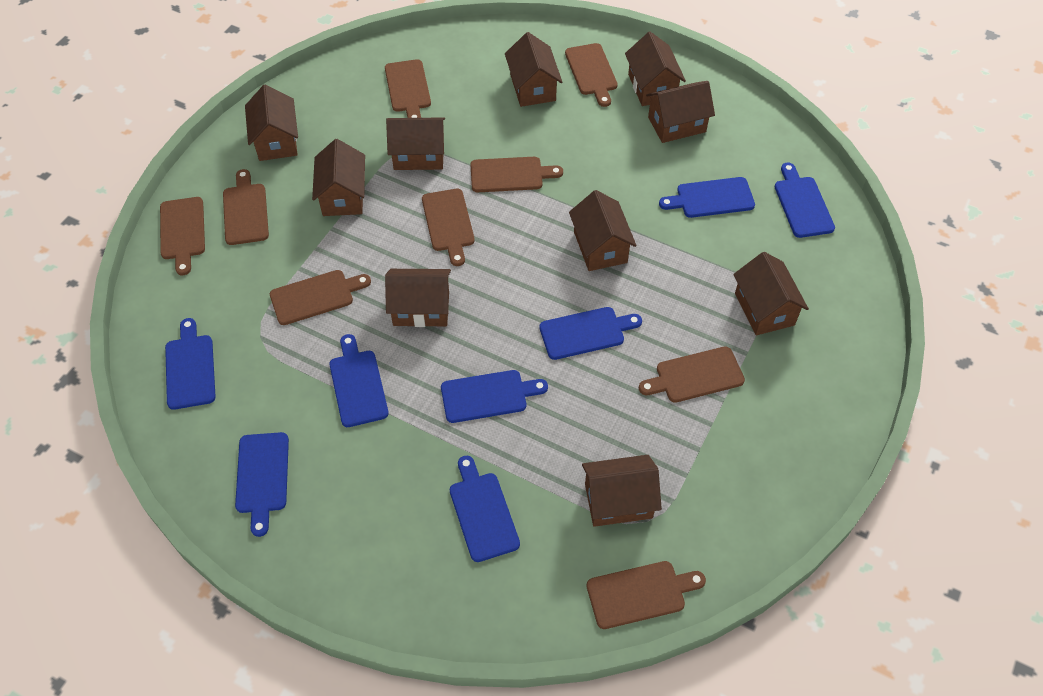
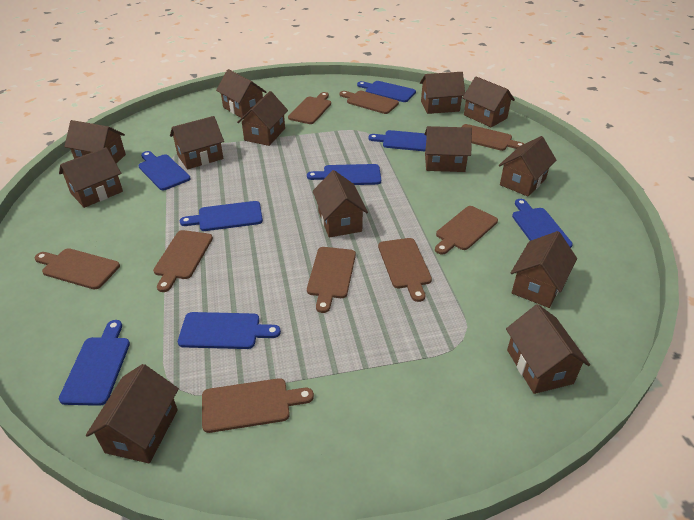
brown house: 10 -> 13

